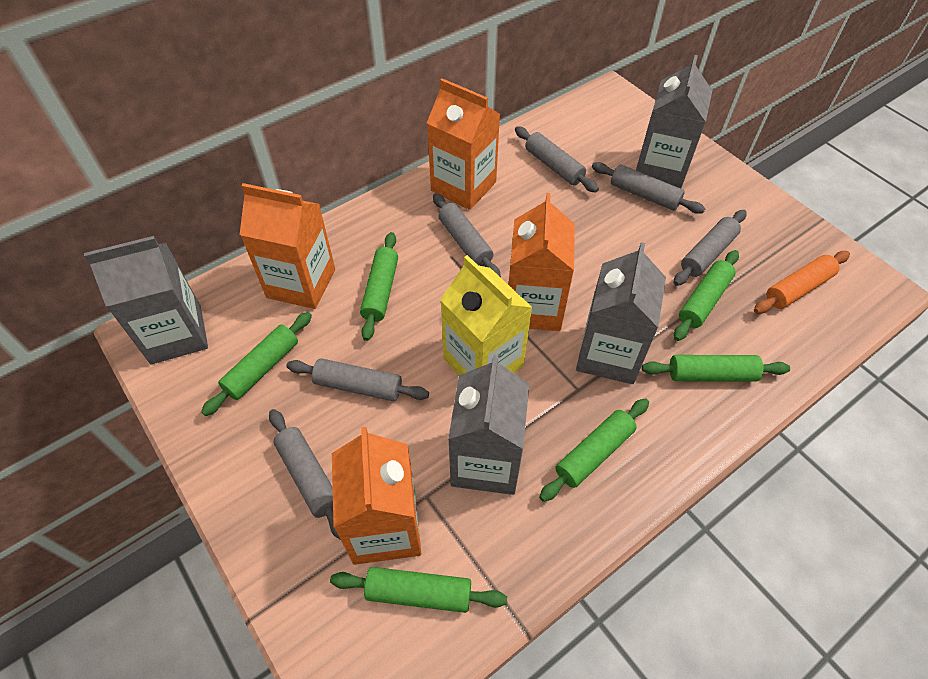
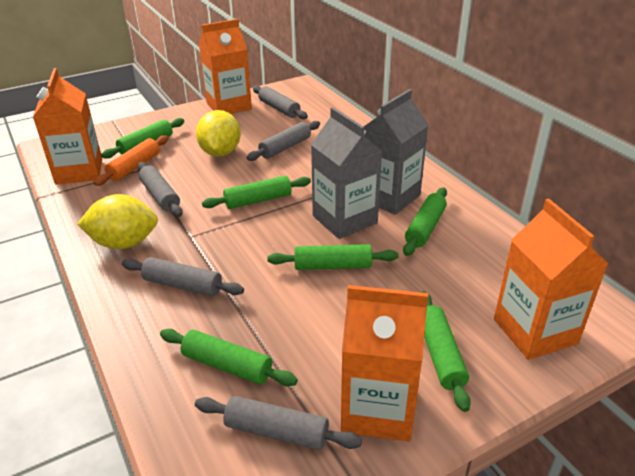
grey carton: 4 -> 2
grey rolling pin: 6 -> 5
yellow carton: 1 -> 0
yellow lemon: 0 -> 2

